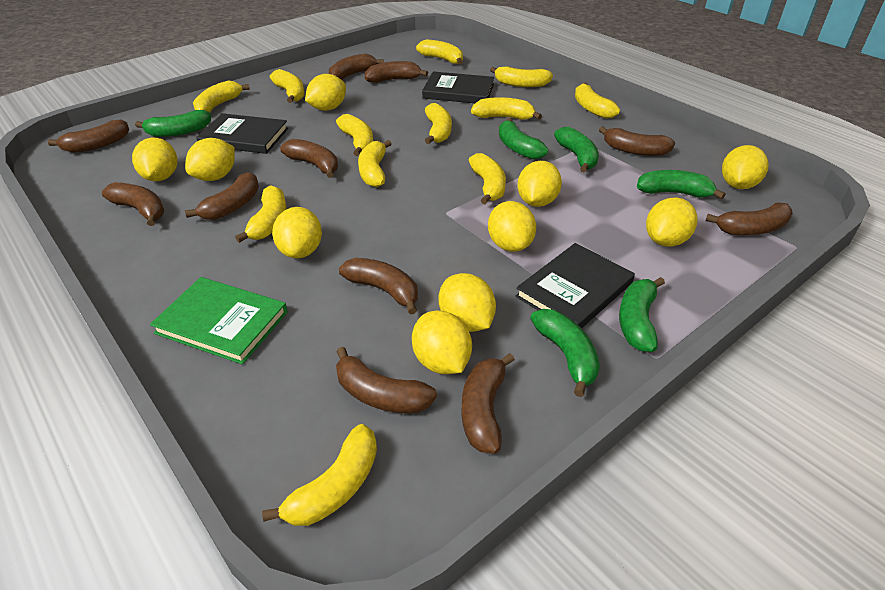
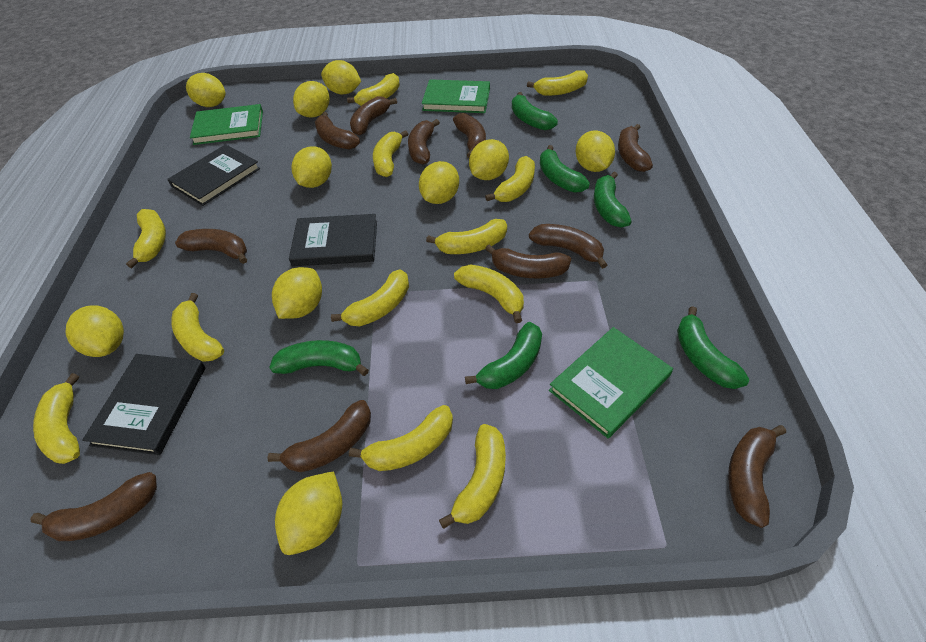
green book: 1 -> 3

